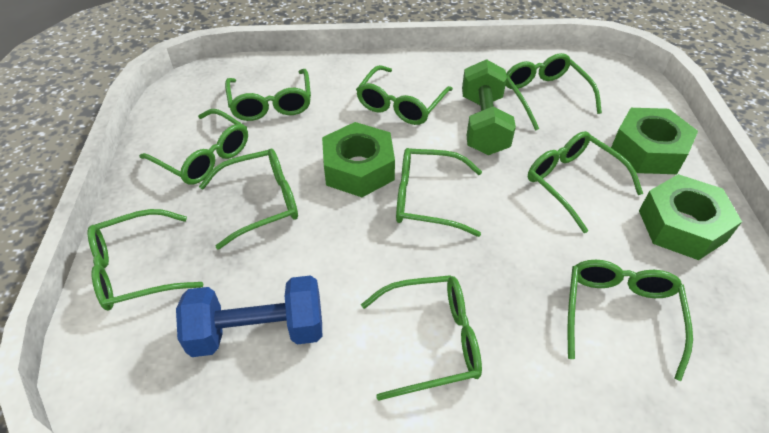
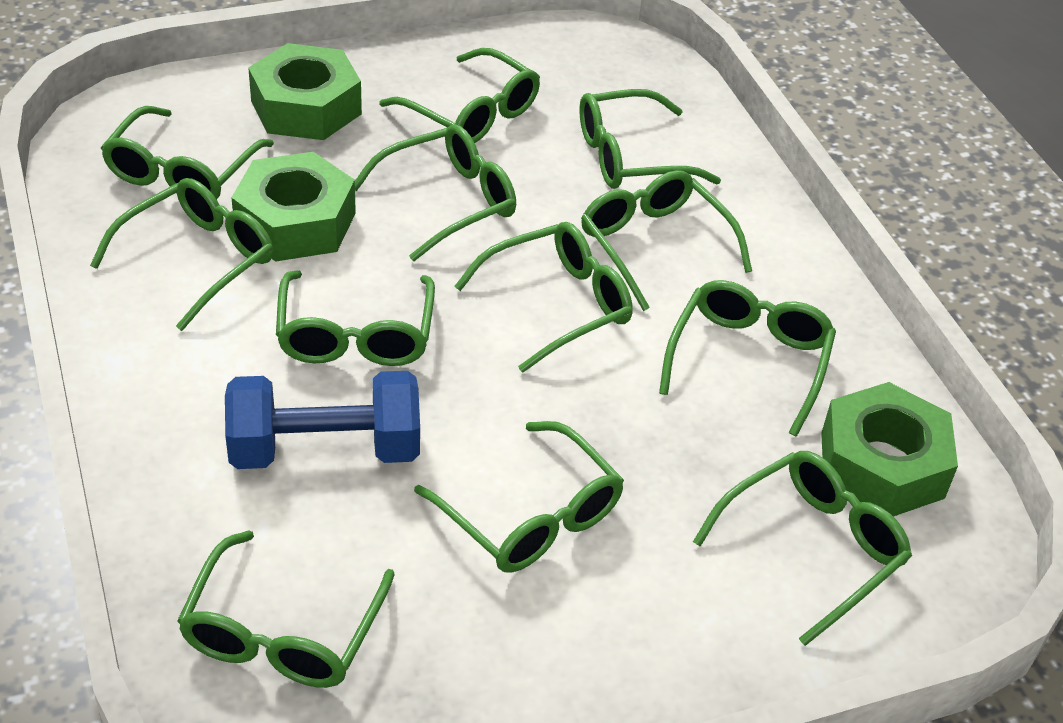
green dumbbell: 1 -> 0
green glasses: 10 -> 12

